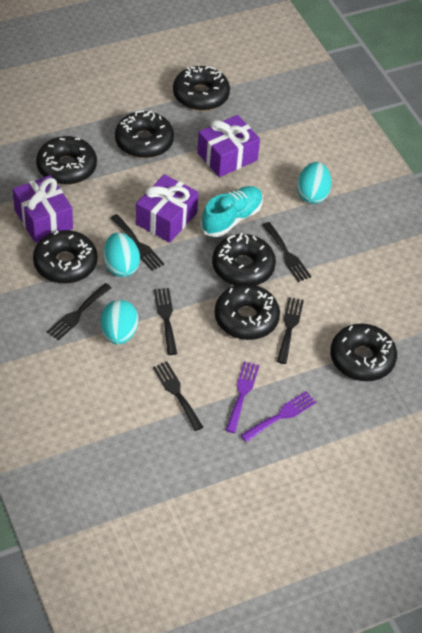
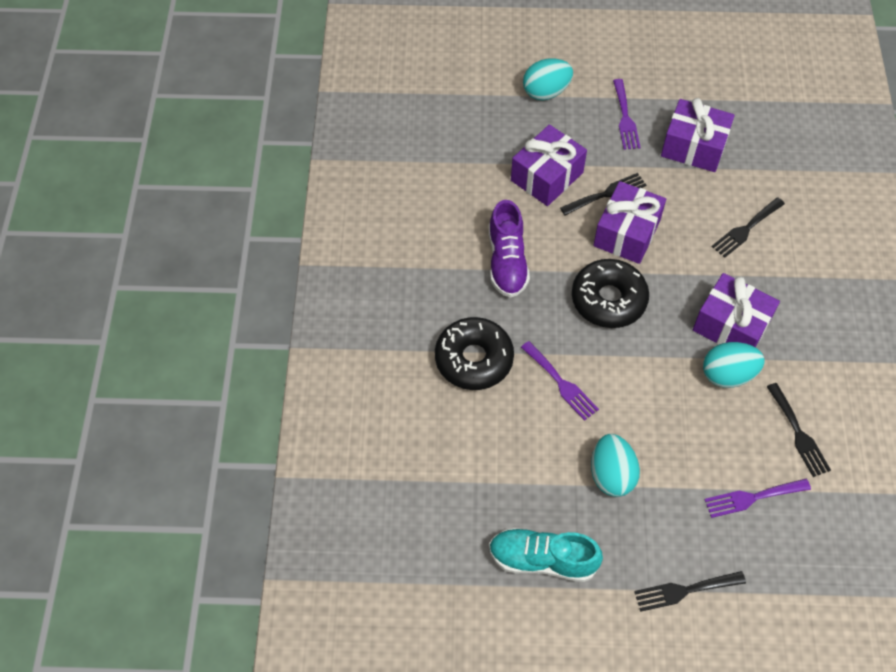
black donut: 7 -> 2
black fork: 6 -> 4
purple fork: 2 -> 3
purple gift: 3 -> 4
purple shoe: 0 -> 1

